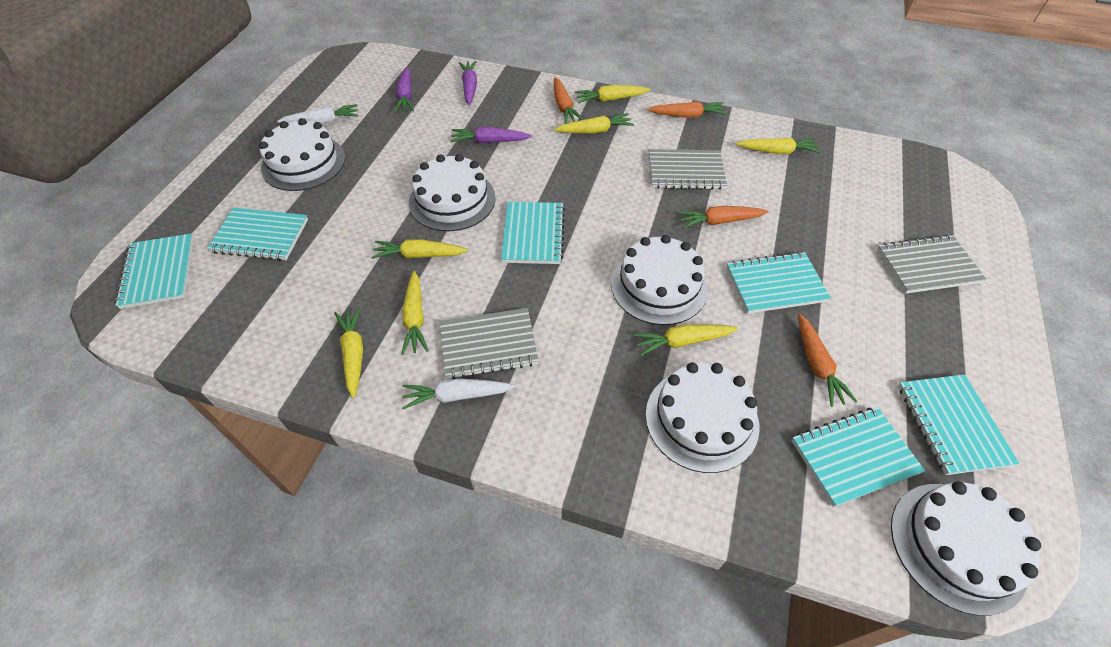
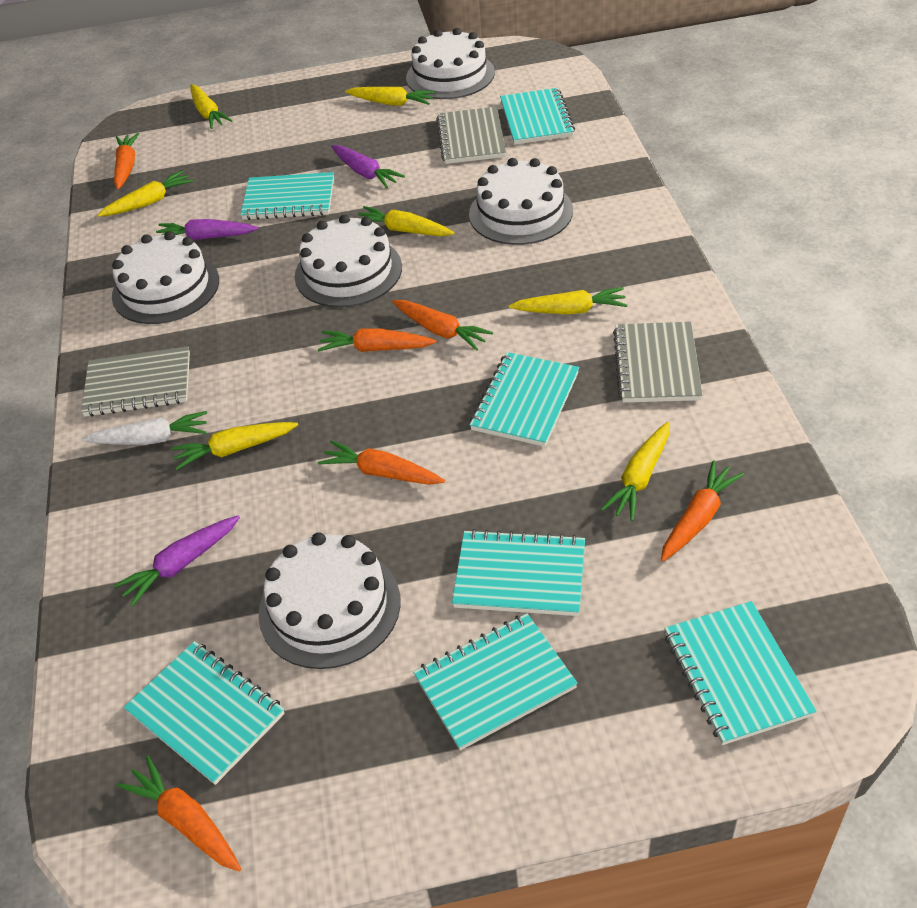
orange carrot: 4 -> 6
turquoise notebook: 6 -> 7
white carrot: 2 -> 1

